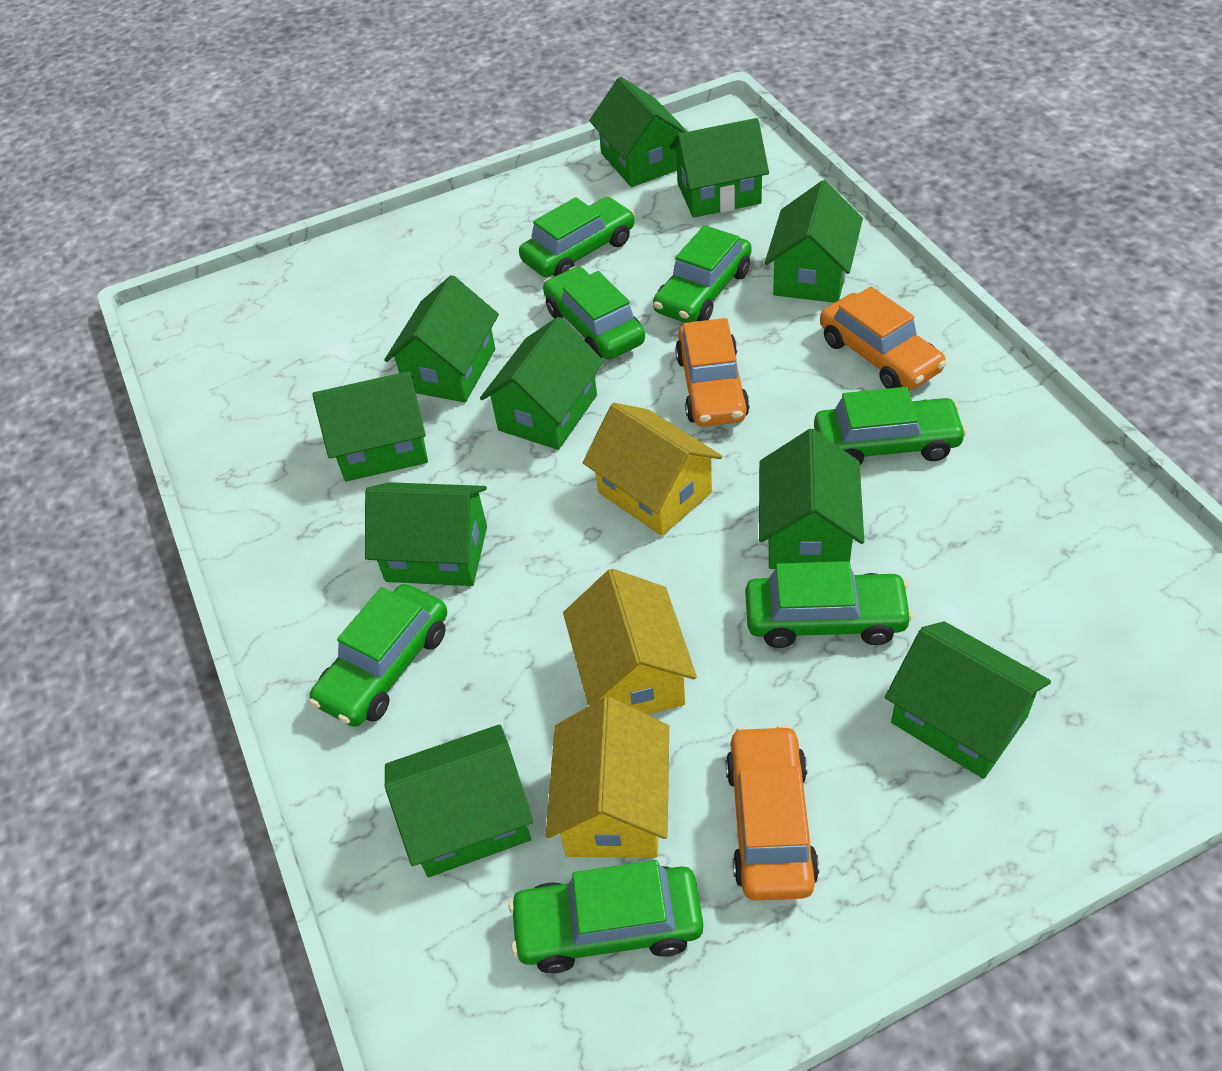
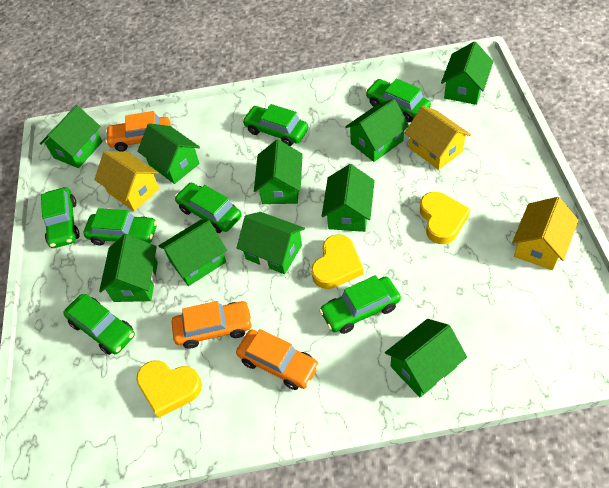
yellow heart: 0 -> 3

